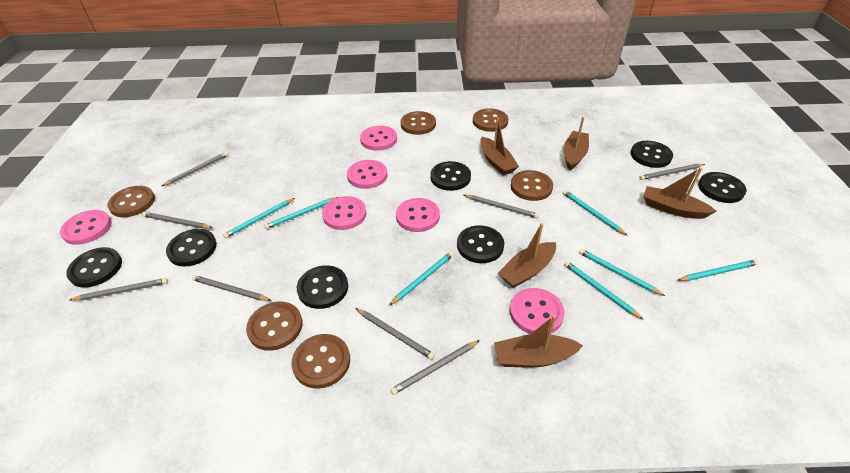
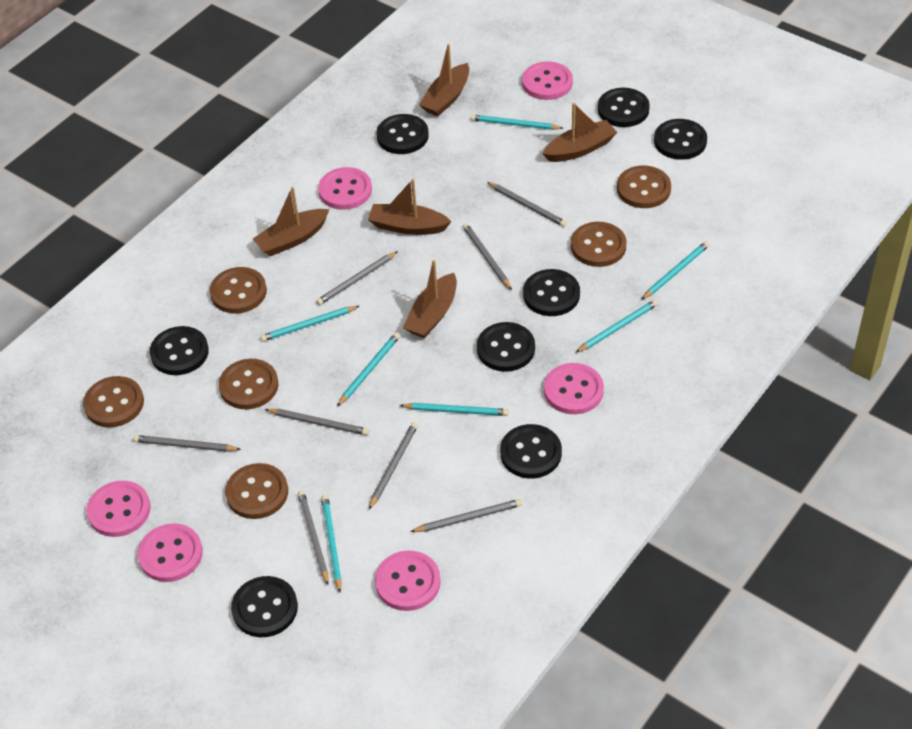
black button: 7 -> 8

